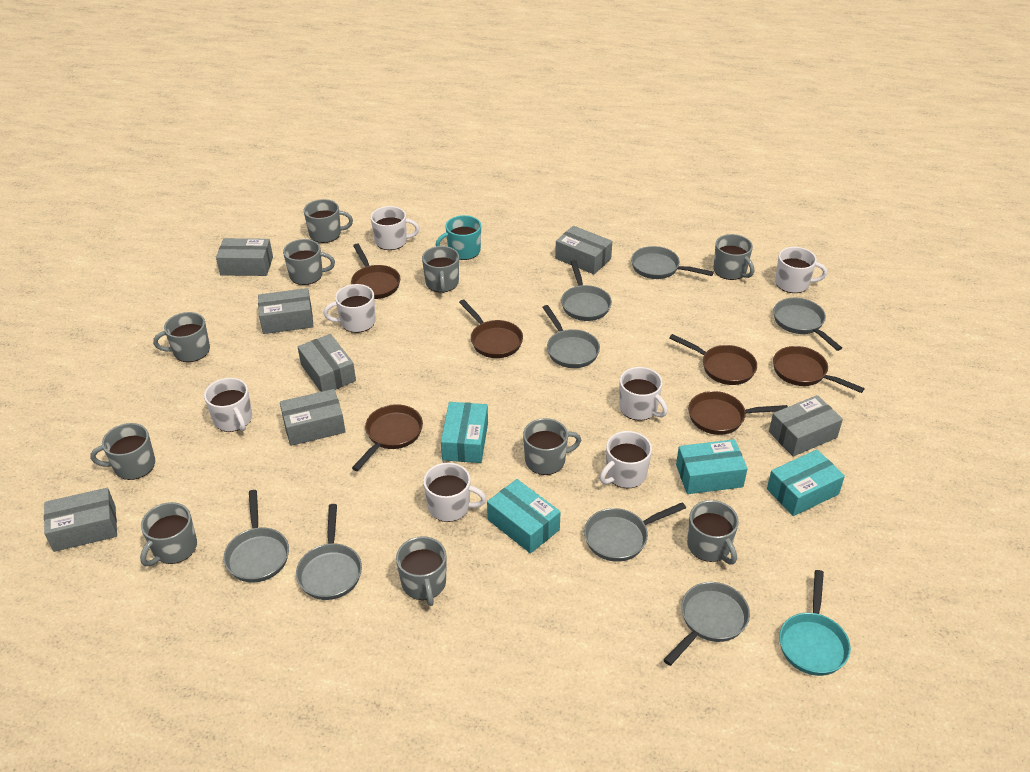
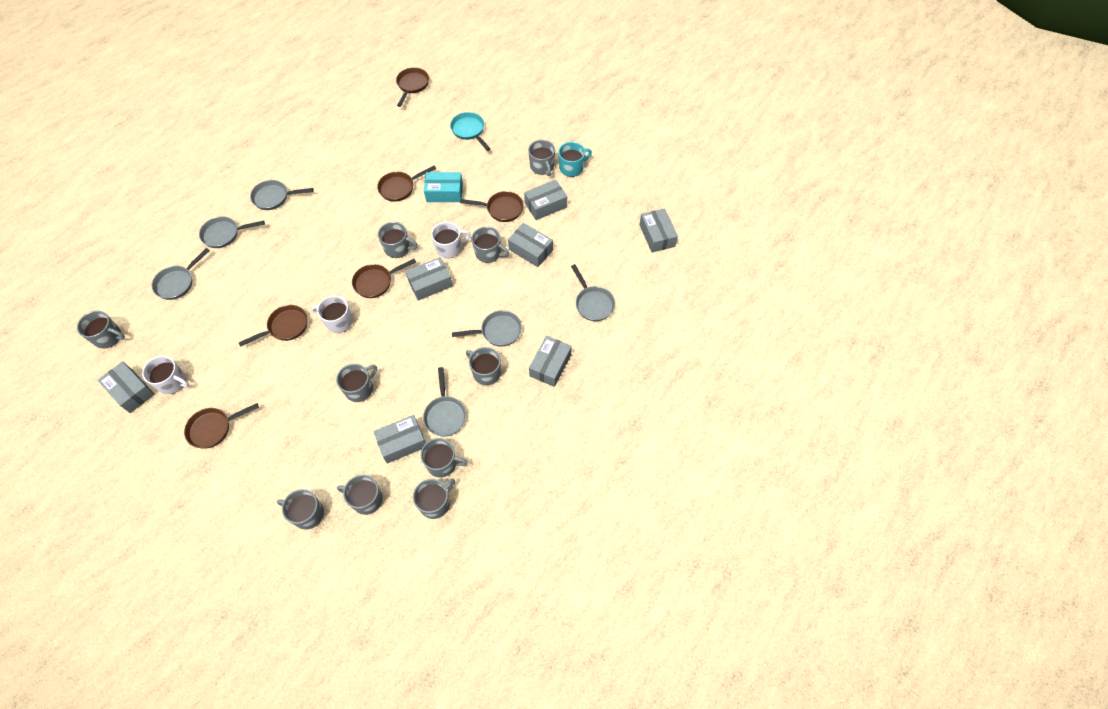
grey pan: 8 -> 6
turquoise box: 4 -> 1
white mug: 7 -> 3

